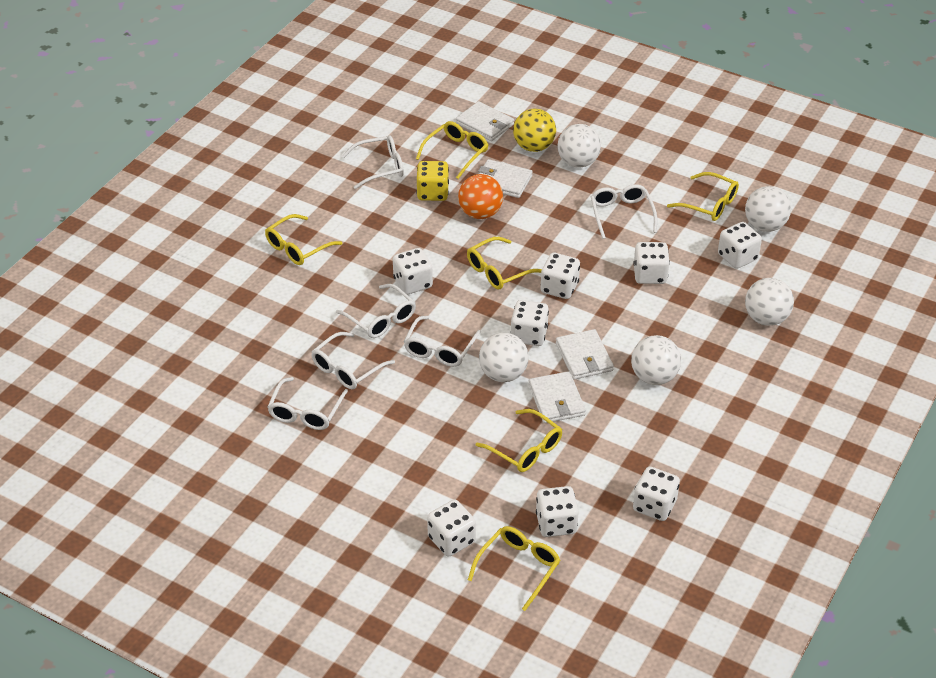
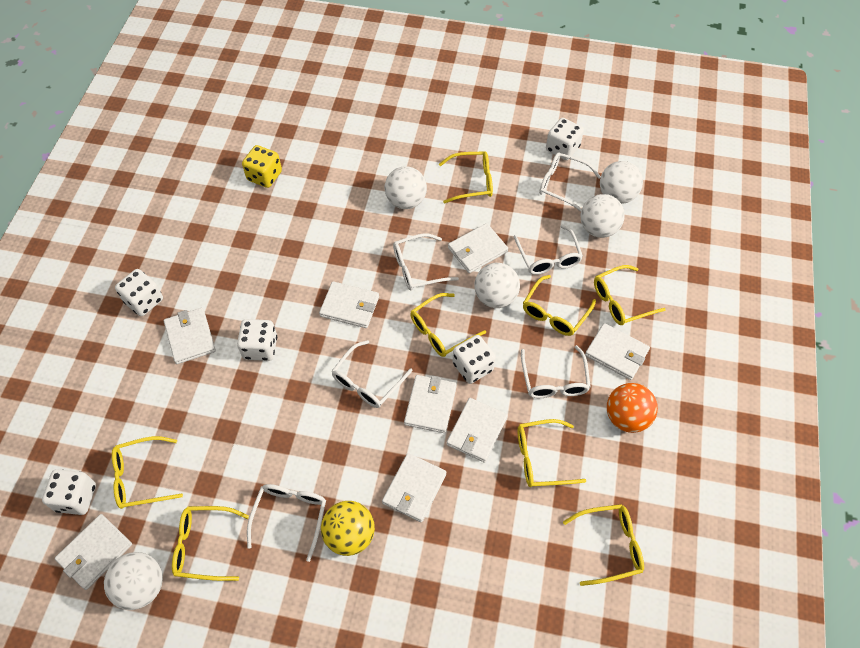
white dice: 8 -> 5
white wallet: 4 -> 8
yellow glasses: 6 -> 8

